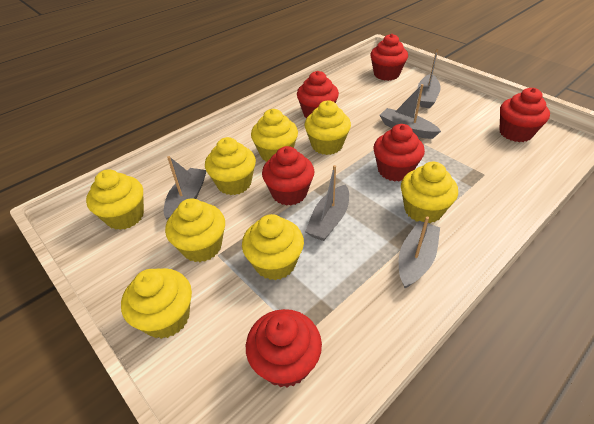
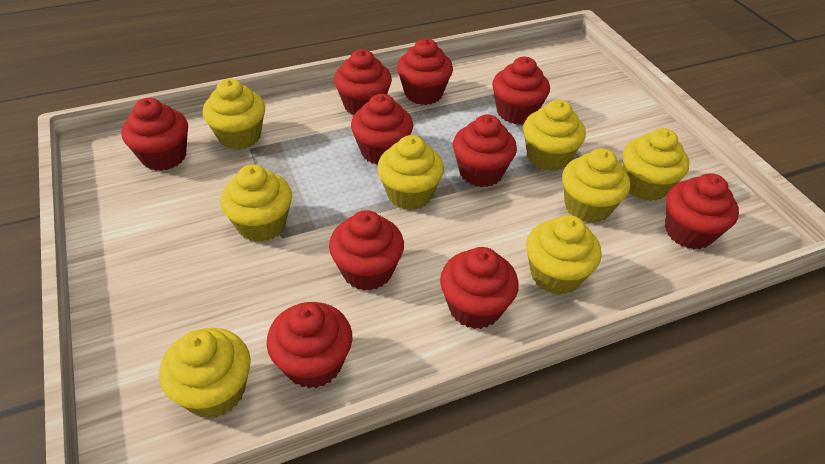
grey boat: 5 -> 0
red cupcake: 6 -> 10

